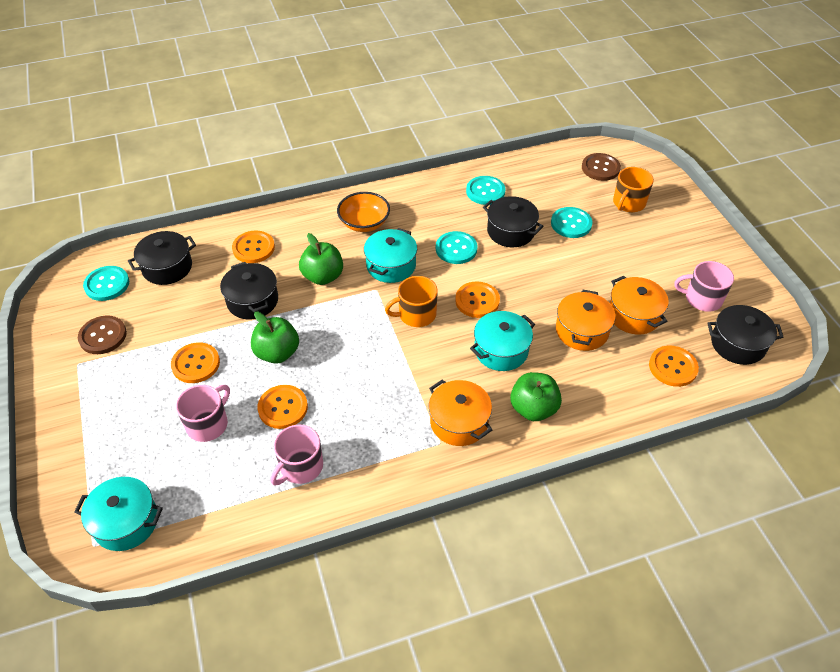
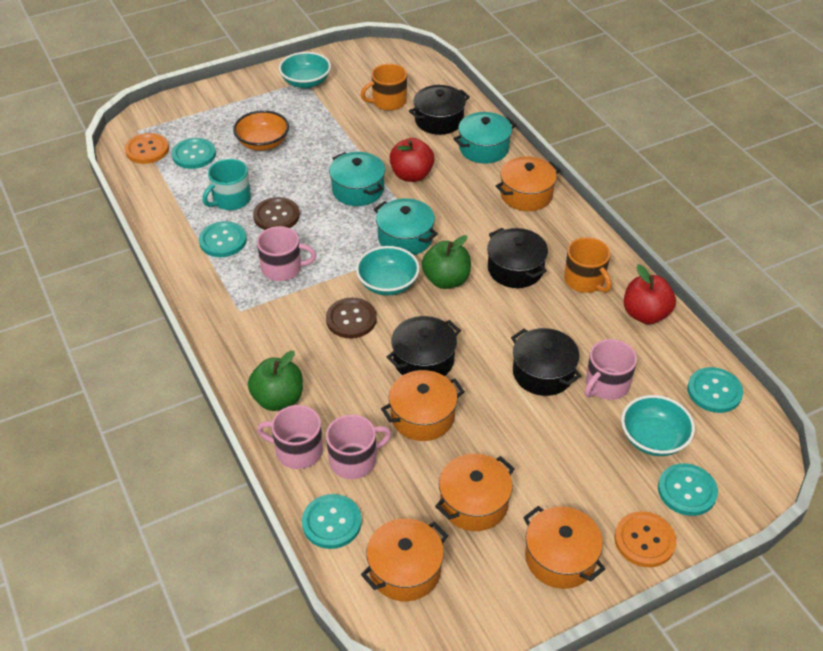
green apple: 3 -> 2
orange button: 5 -> 2
orange pot: 3 -> 5
pink mug: 3 -> 4
red apple: 0 -> 2
turquoise bowl: 0 -> 3
turquoise button: 4 -> 5
turquoise mug: 0 -> 1

